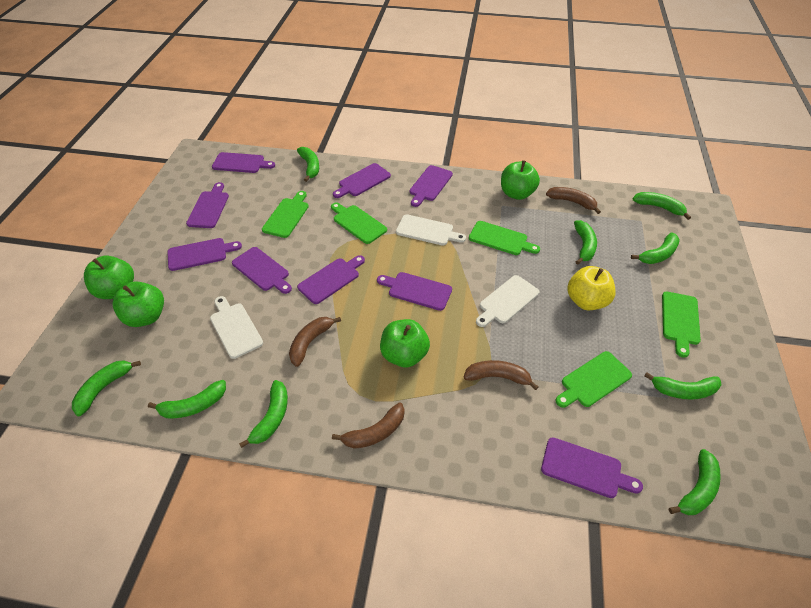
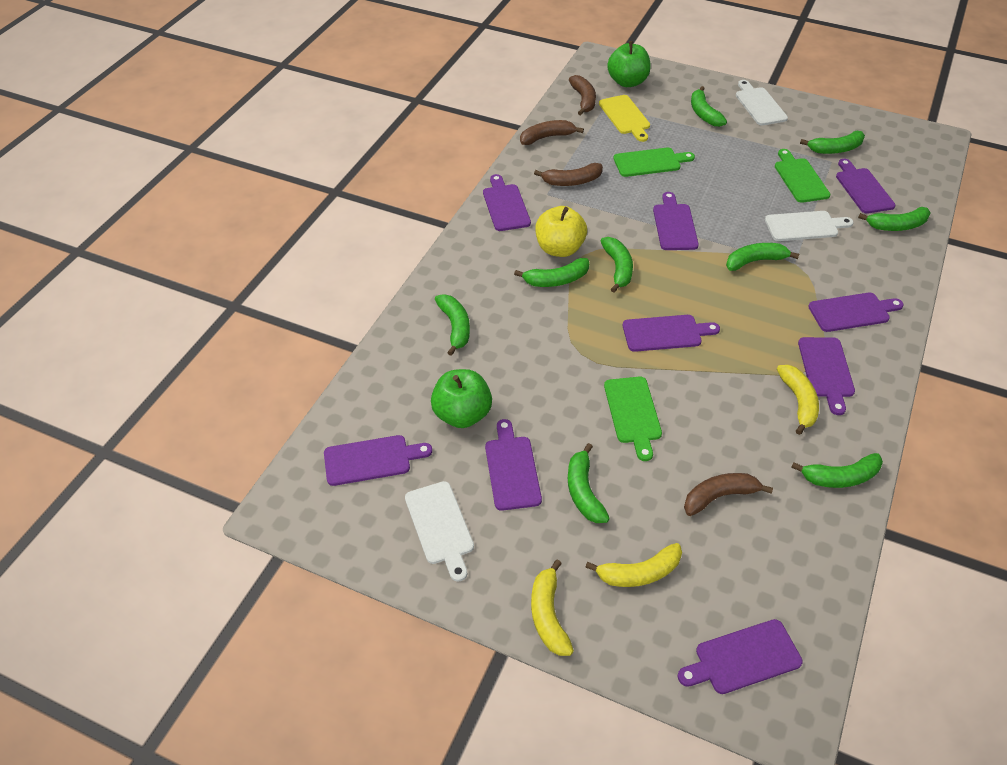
green apple: 4 -> 2
green cutting board: 5 -> 3
yellow banana: 0 -> 3
yellow cutting board: 0 -> 1

